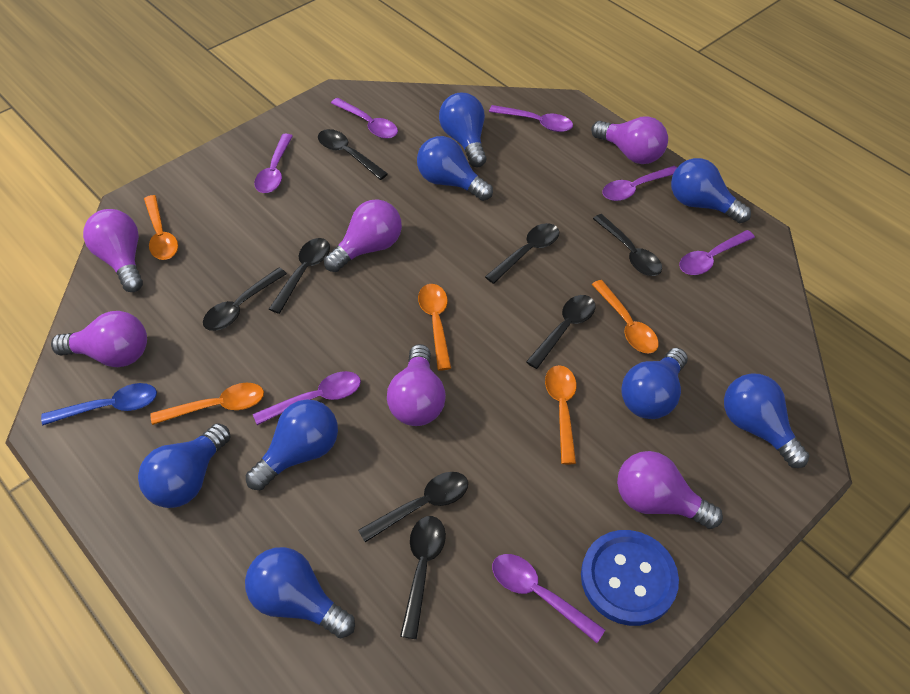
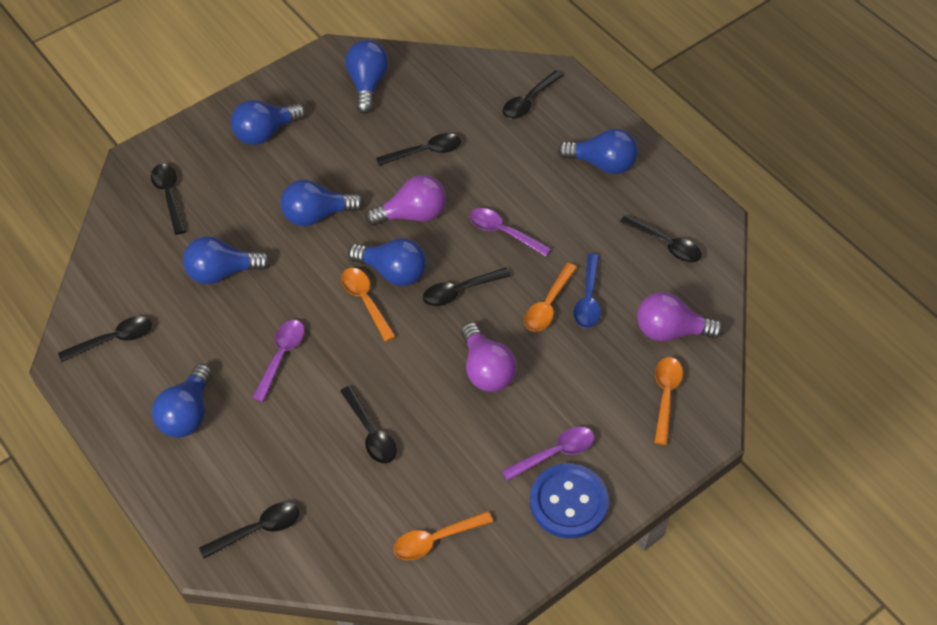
blue light bulb: 8 -> 7
orange spoon: 5 -> 4
purple light bulb: 6 -> 3
purple spoon: 7 -> 3

